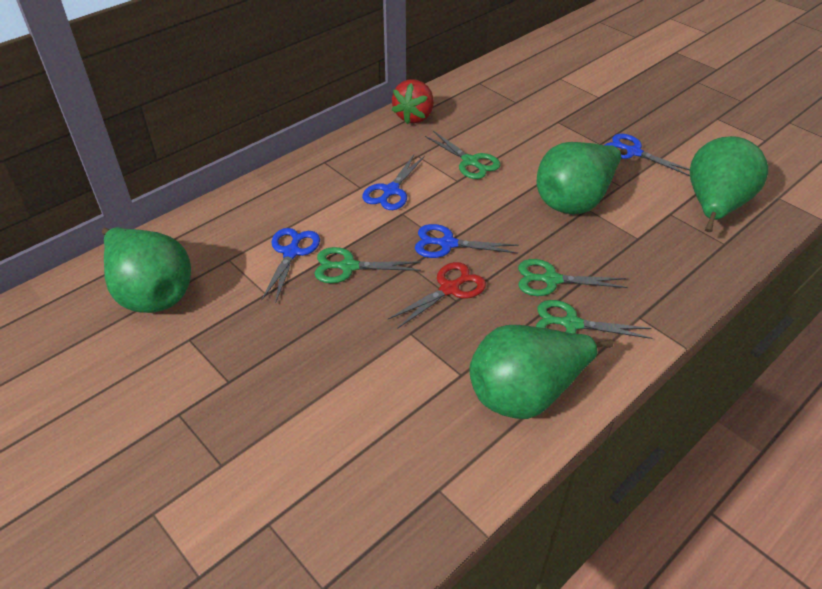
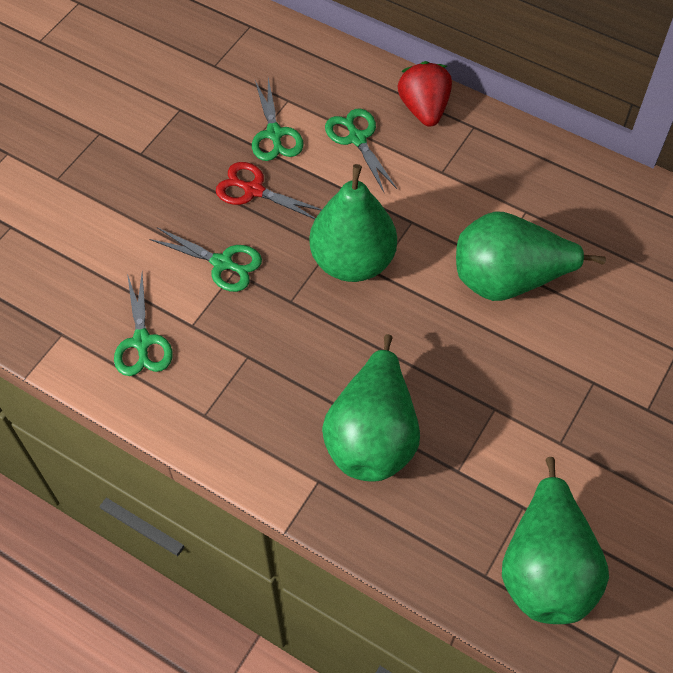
blue scissors: 4 -> 0

